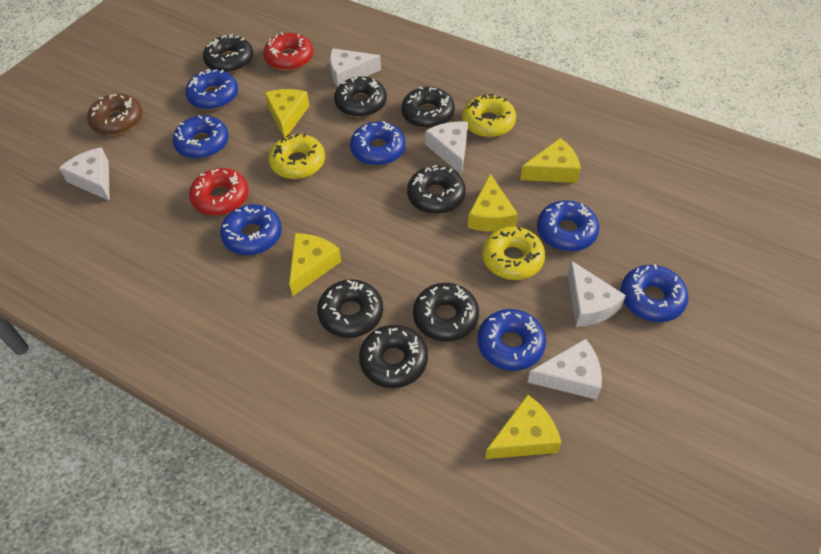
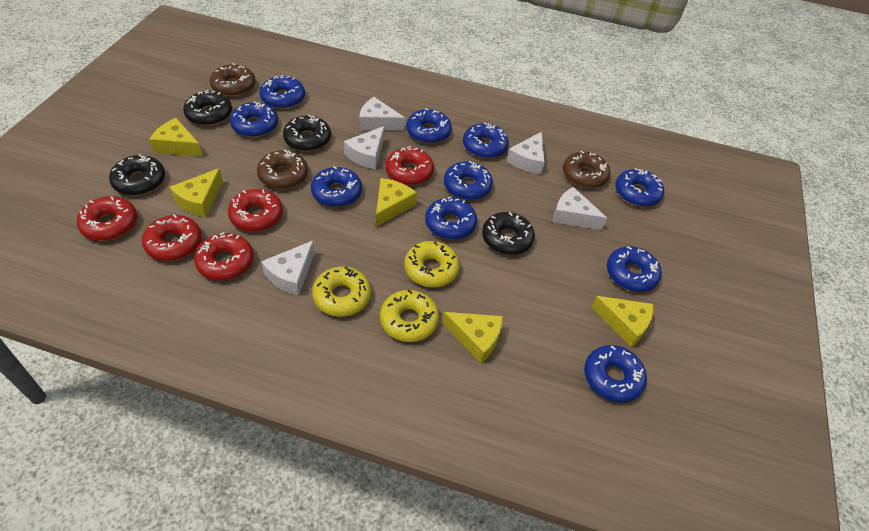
black donut: 7 -> 4
blue donut: 7 -> 10
brown donut: 1 -> 3
red donut: 2 -> 5

